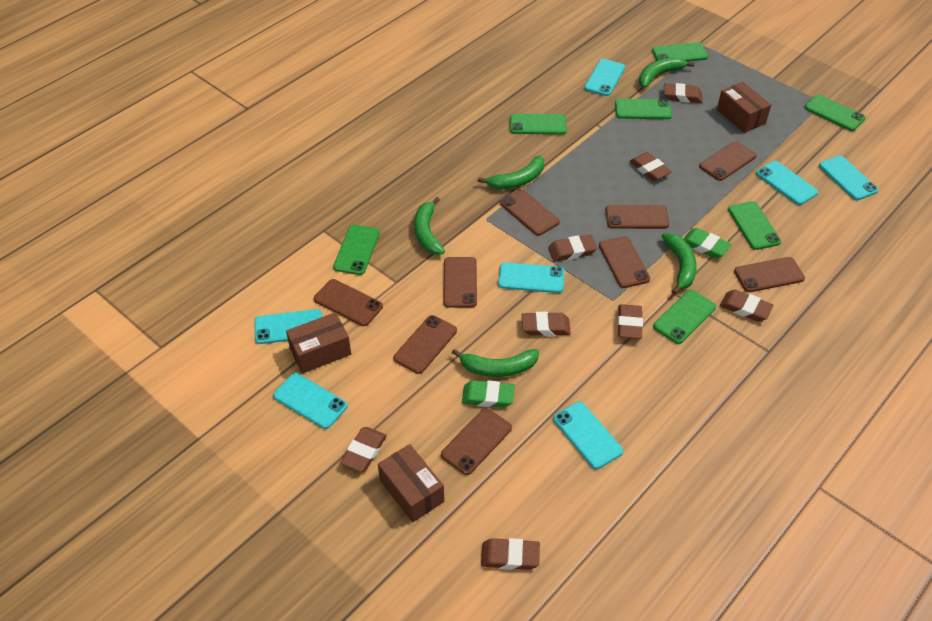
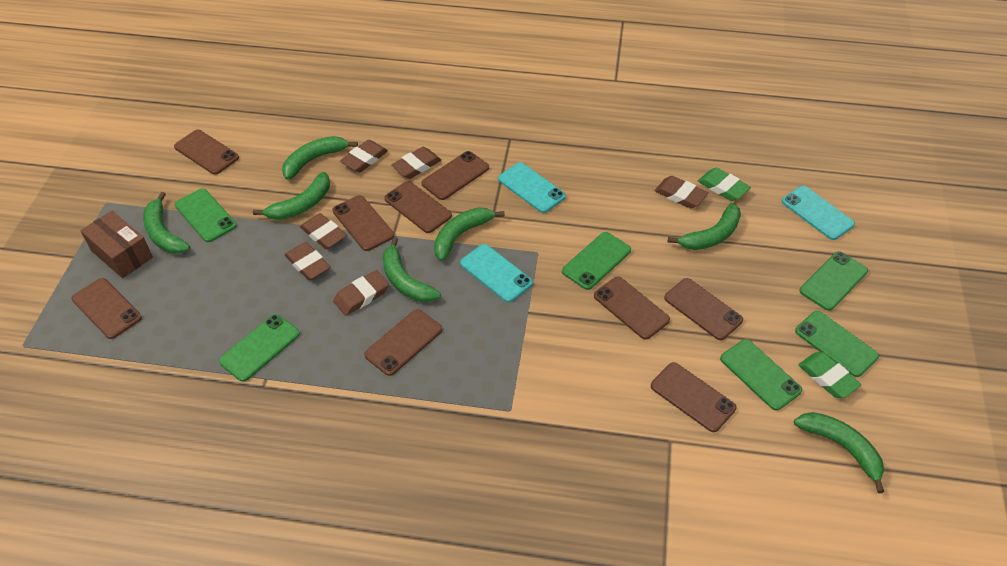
brown box: 3 -> 1
brown eraser: 8 -> 6
green banana: 5 -> 7
green phone: 7 -> 6
turquoise phone: 7 -> 3

